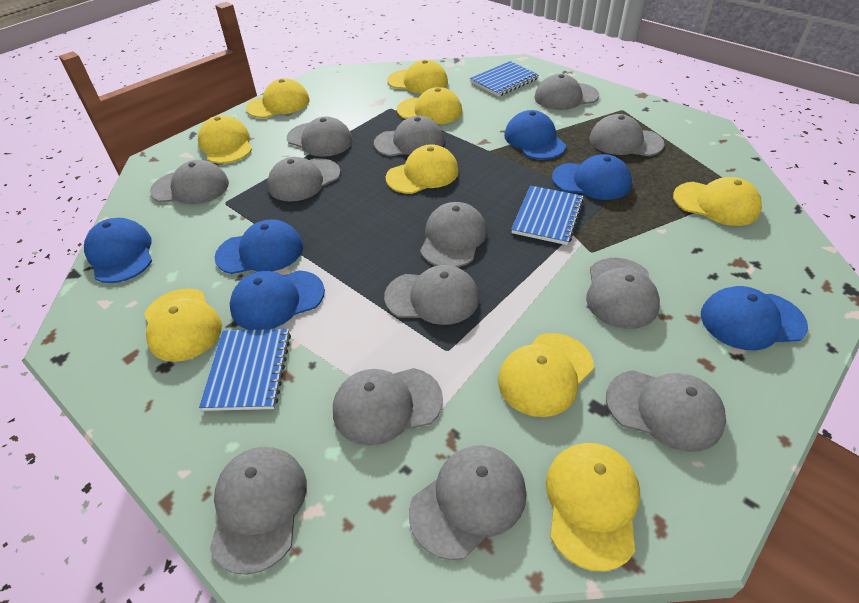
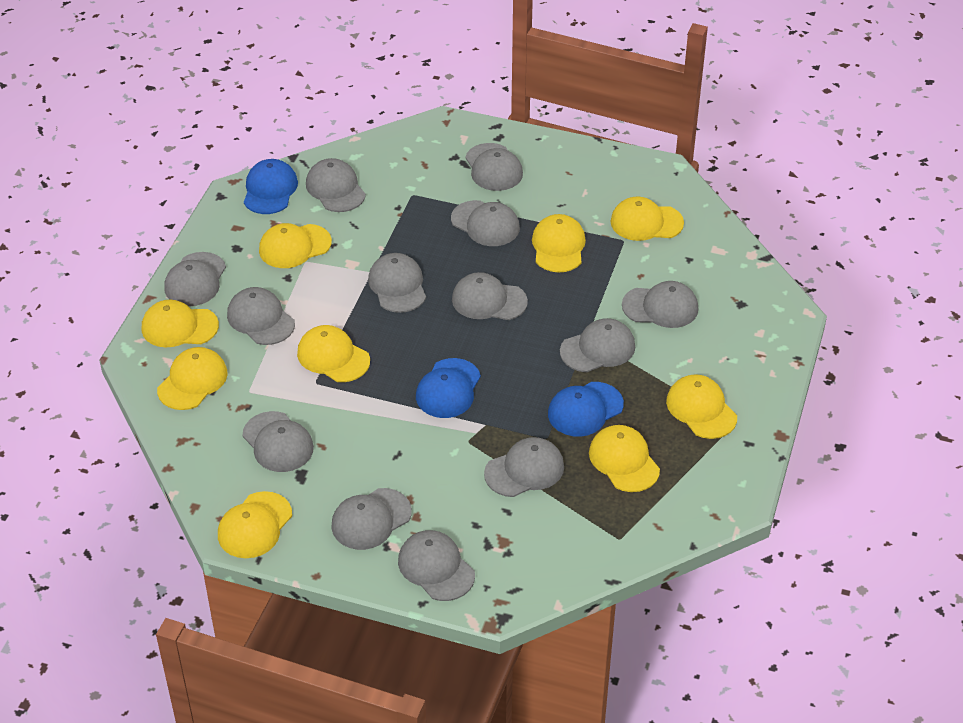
blue cap: 6 -> 3
blue notebook: 3 -> 0

